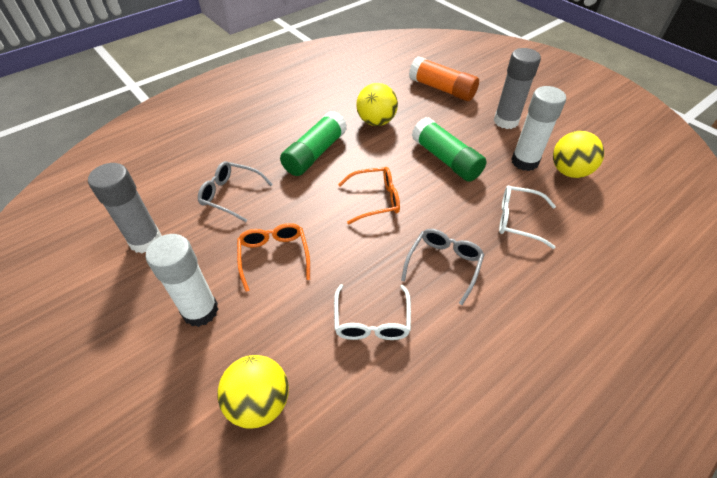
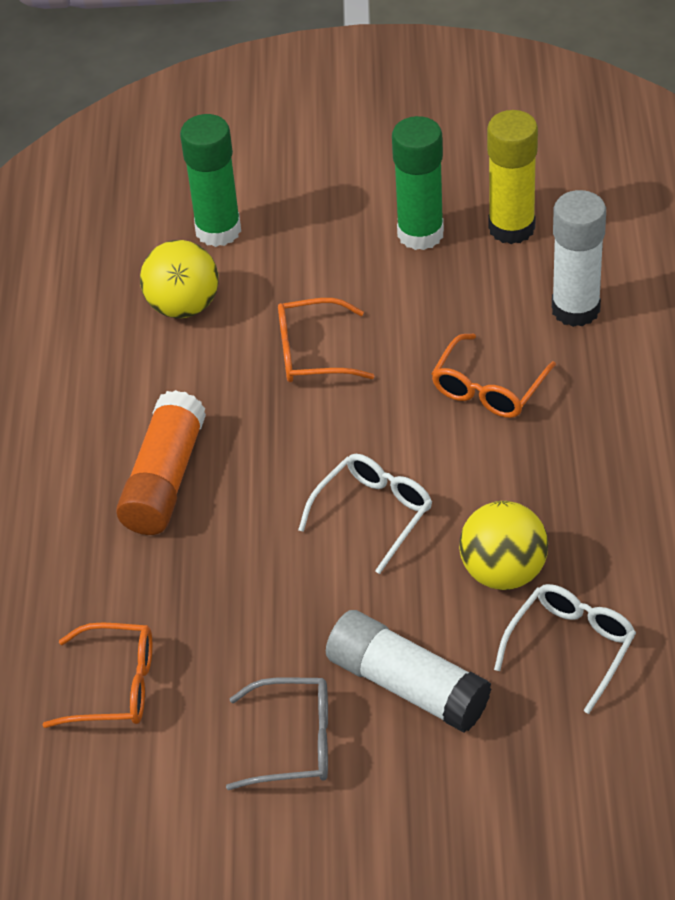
grey glasses: 2 -> 1
grey glue stick: 2 -> 0
orange glasses: 2 -> 3
yellow ball: 3 -> 2
yellow glue stick: 0 -> 1

